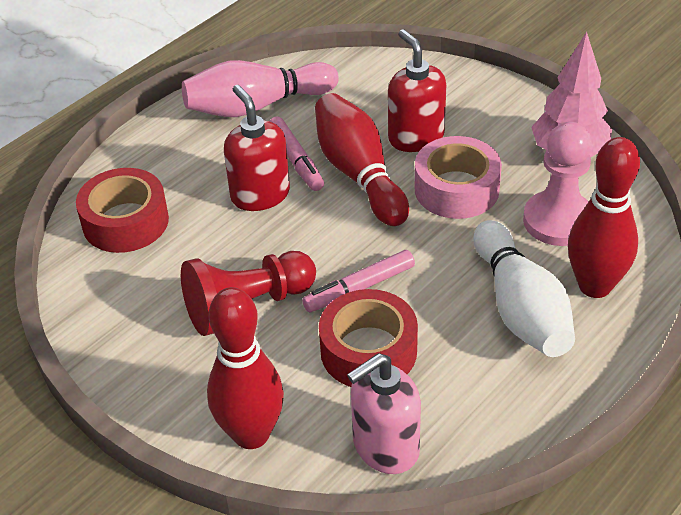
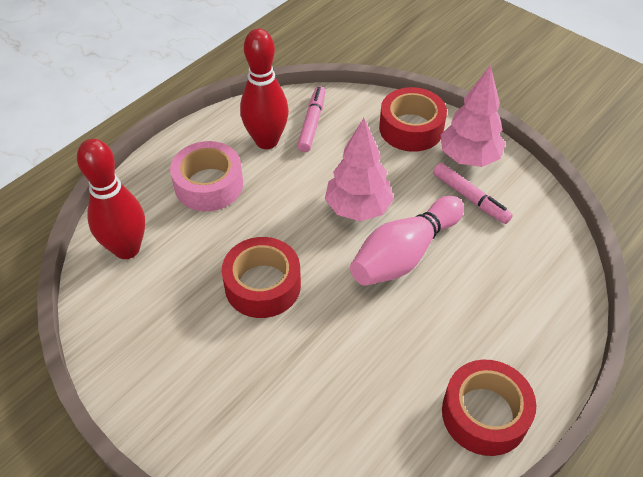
pink pawn: 1 -> 0
pink soap dispenser: 1 -> 0
pink tree: 1 -> 2
red bowling pin: 3 -> 2
red pawn: 1 -> 0
red soap dispenser: 2 -> 0
red tape: 2 -> 3
white bowling pin: 1 -> 0

